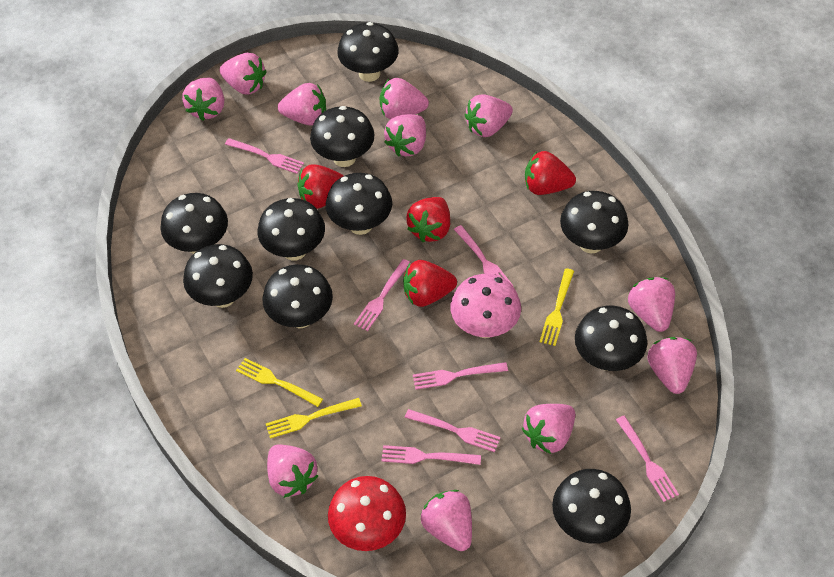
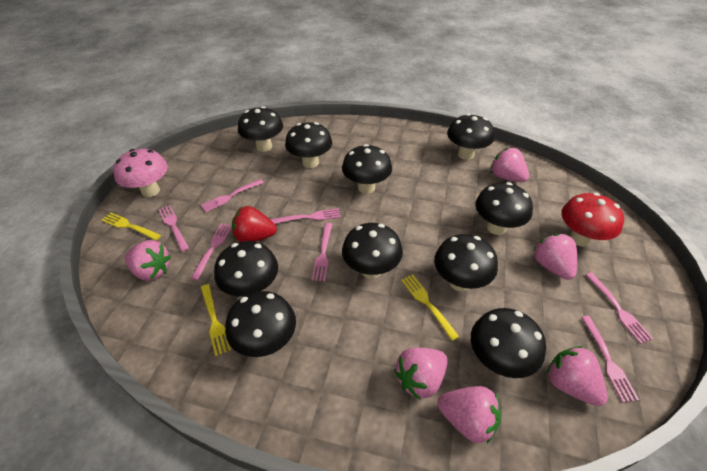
pink strawberry: 11 -> 6
red strawberry: 4 -> 1

